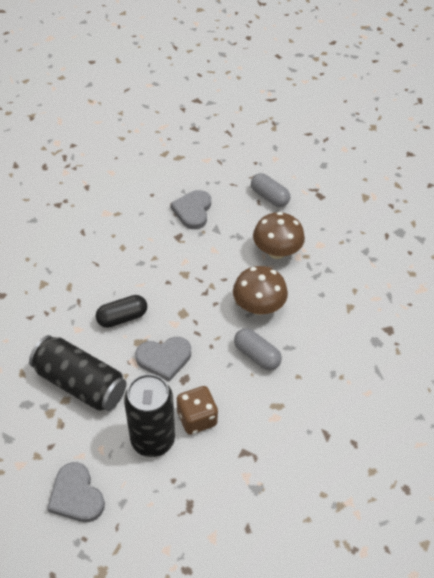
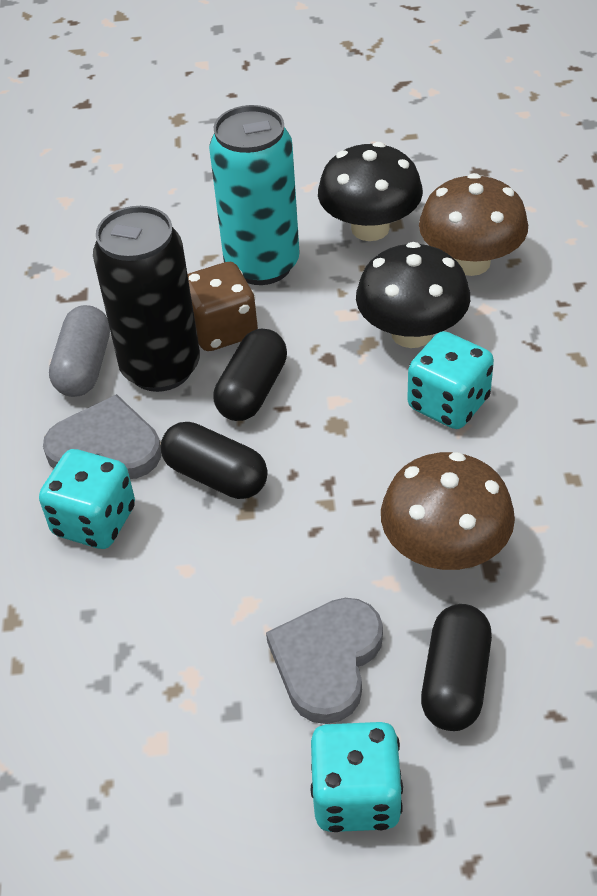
black can: 2 -> 1
black capsule: 1 -> 3
black mushroom: 0 -> 2
grey capsule: 2 -> 1
grey heart: 3 -> 2
turquoise can: 0 -> 1
turquoise dice: 0 -> 3

